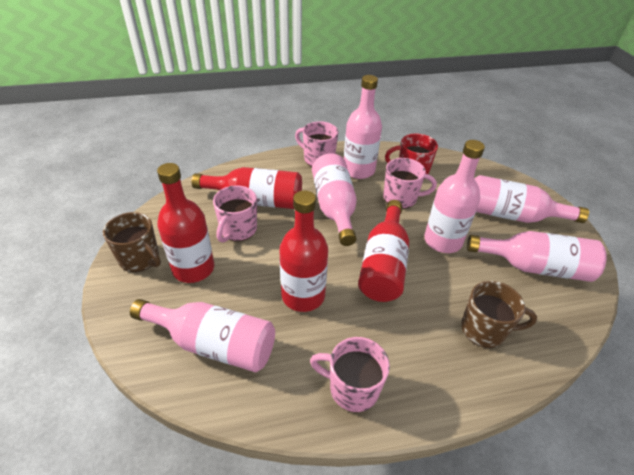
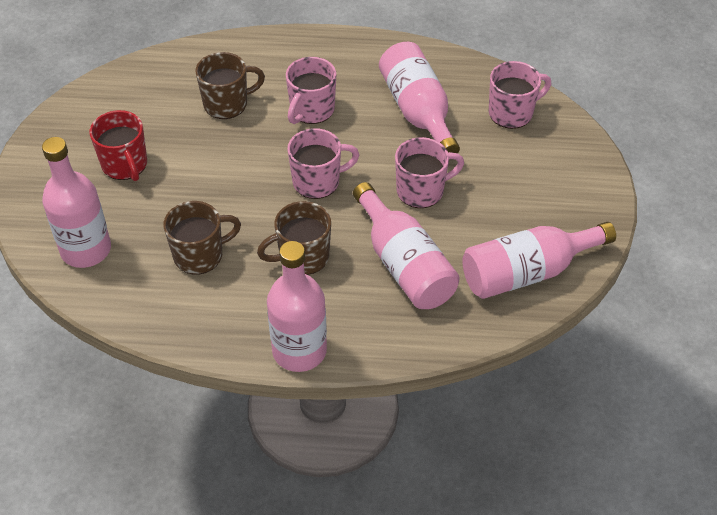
brown mug: 2 -> 3
pink bottle: 6 -> 5
red bottle: 4 -> 0

